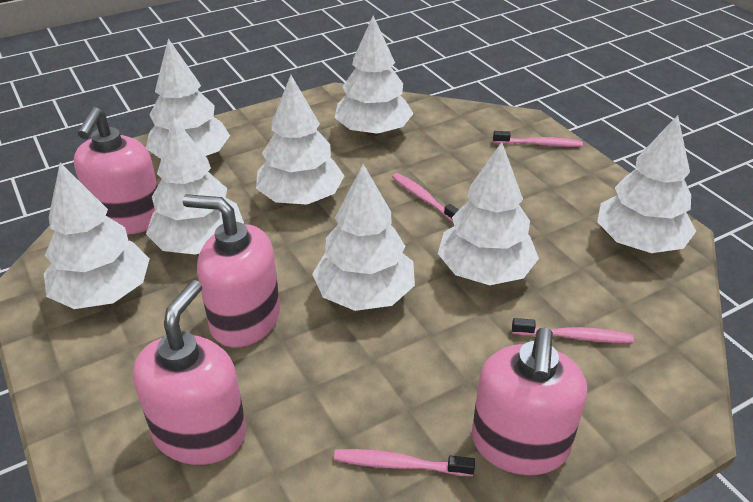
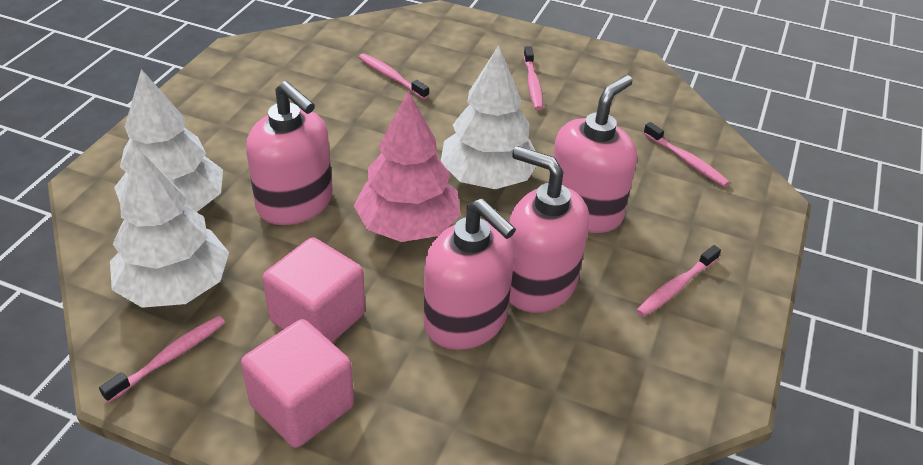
pink cube: 0 -> 2
pink toothbrush: 4 -> 5
pink tree: 0 -> 1
white tree: 8 -> 3

